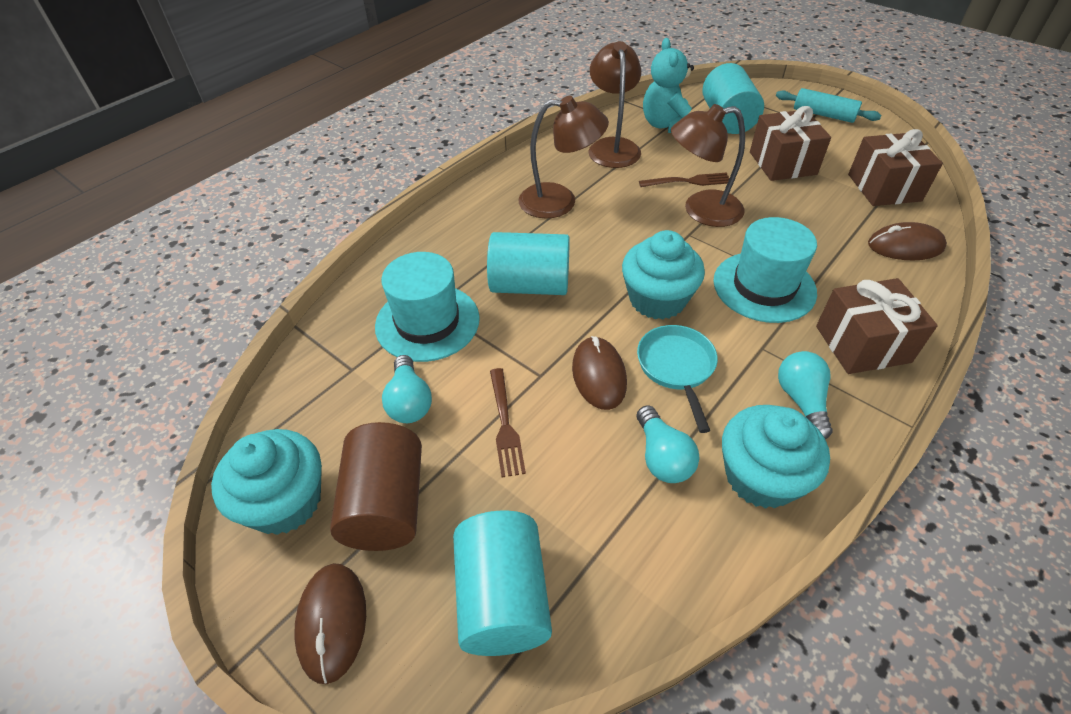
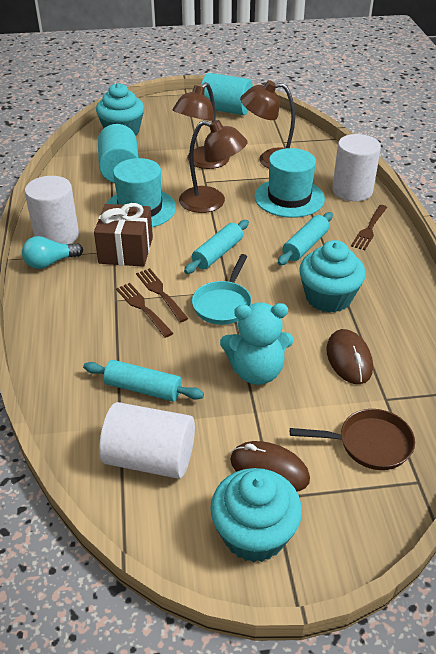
brown cylinder: 1 -> 0
brown fork: 2 -> 3
brown gift: 3 -> 1
brown mouse: 3 -> 2
brown pan: 0 -> 1
turquoise cylinder: 3 -> 2
turquoise light bulb: 3 -> 1
turquoise rolling pin: 1 -> 3
white cylinder: 0 -> 3

